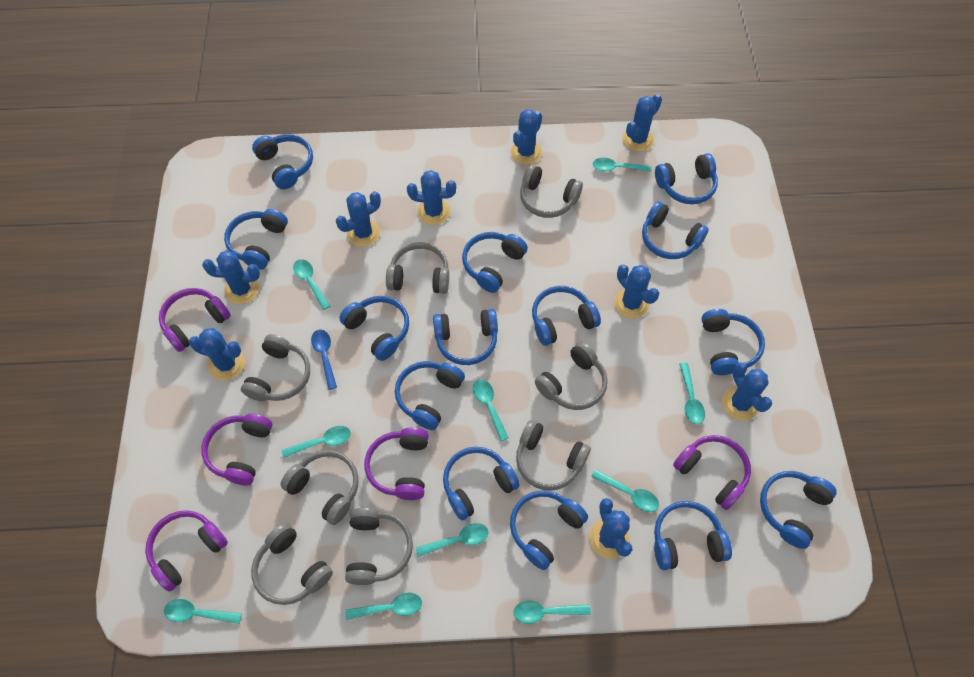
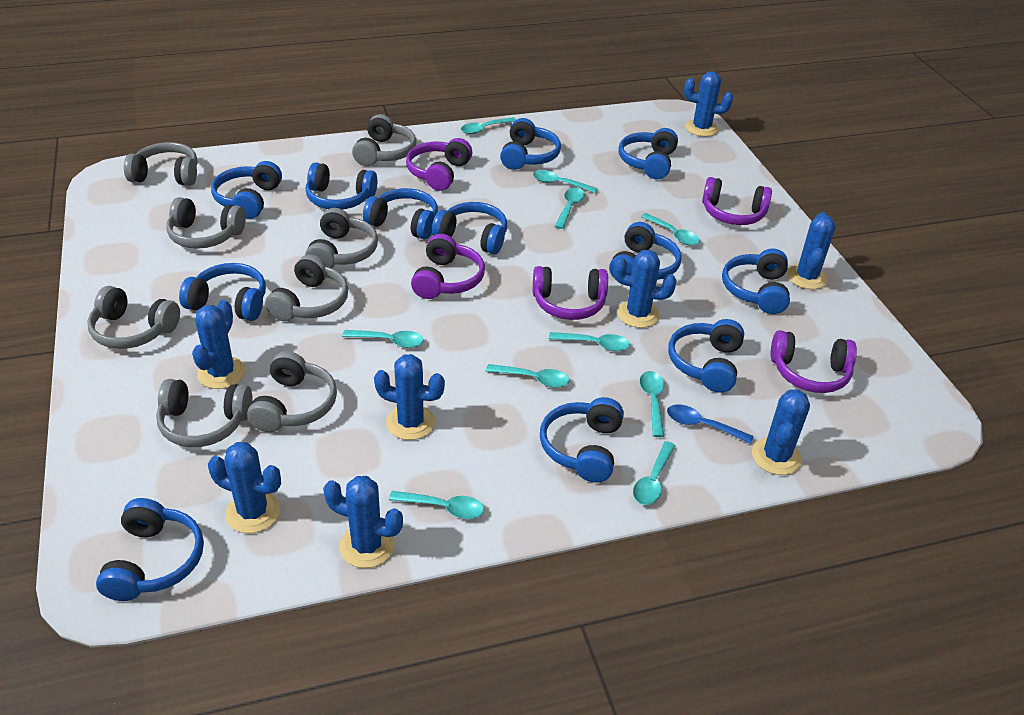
blue cactus: 9 -> 8
blue headphones: 14 -> 12

